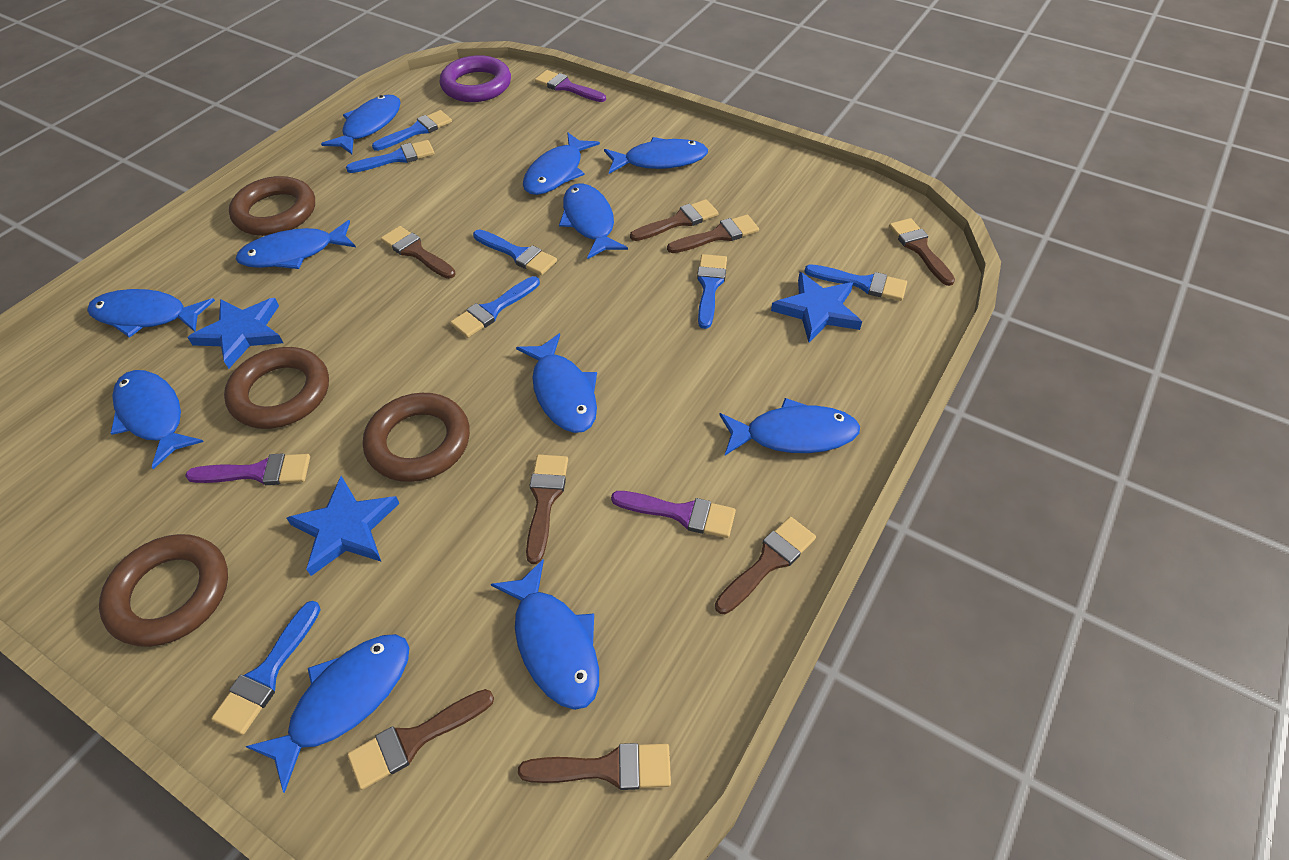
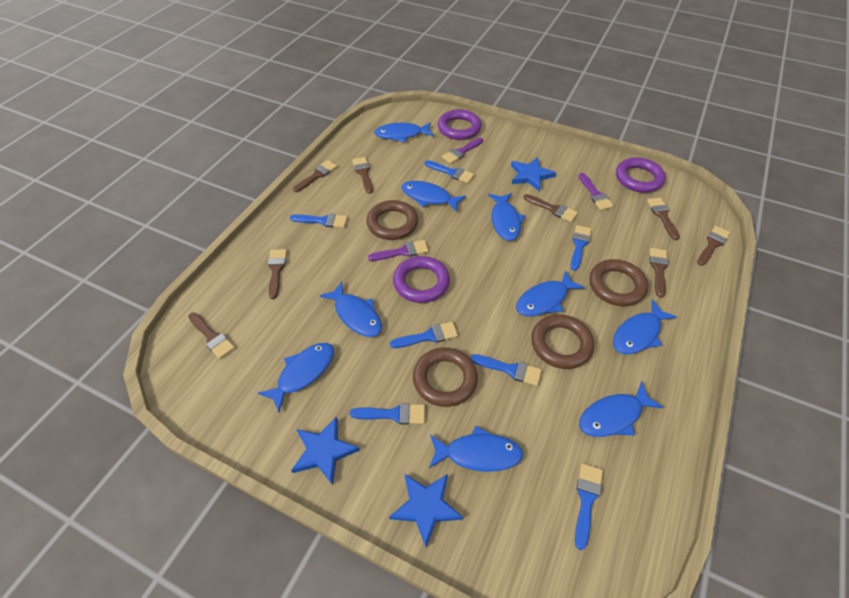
blue fish: 11 -> 9
purple ring: 1 -> 3

